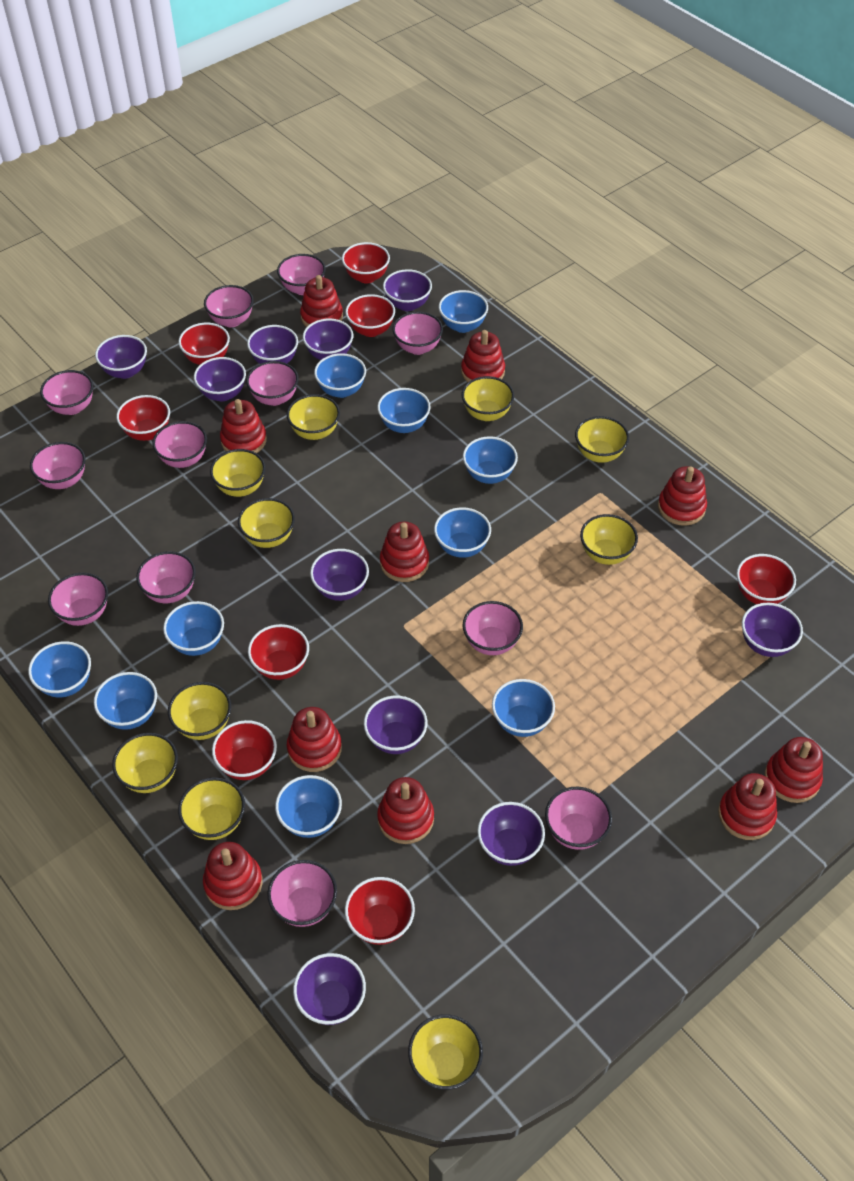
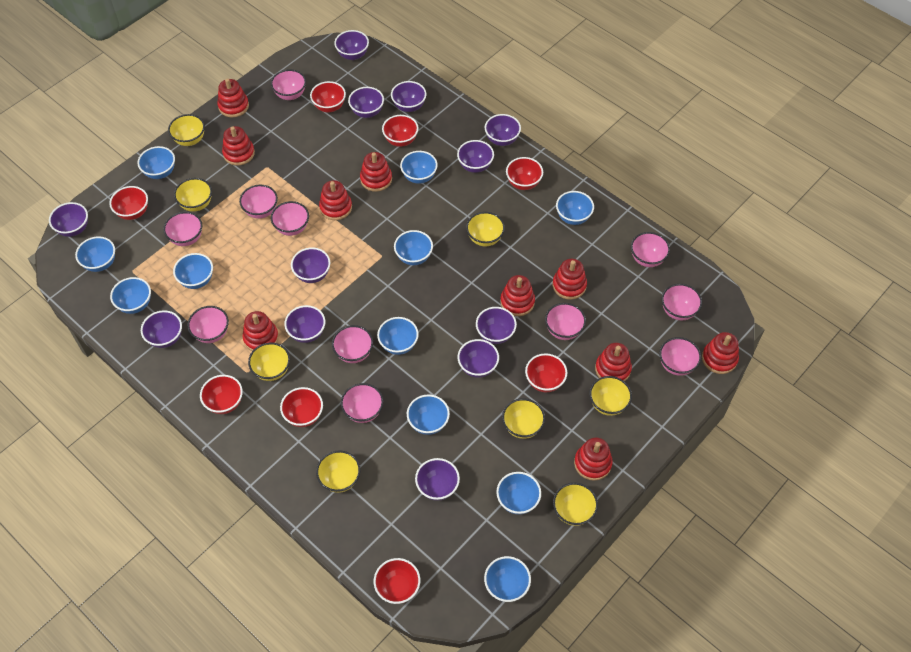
blue bowl: 10 -> 11
pink bowl: 12 -> 11
purple bowl: 10 -> 12
yellow bowl: 10 -> 8

